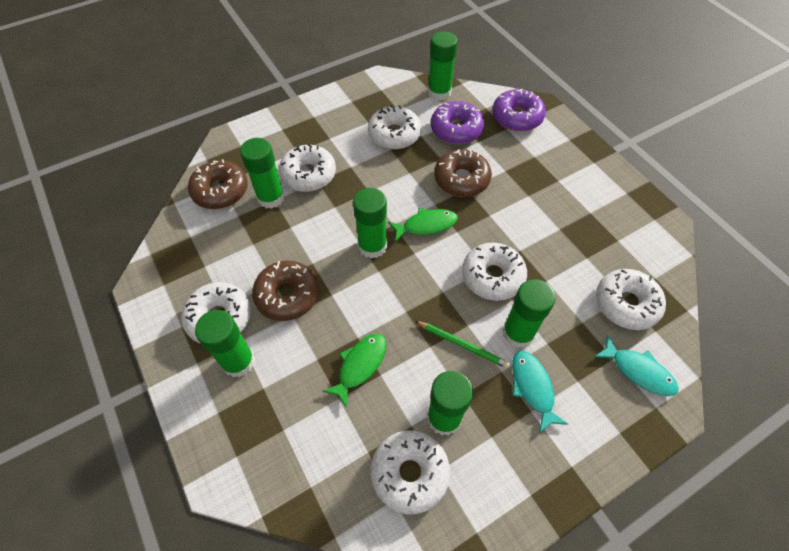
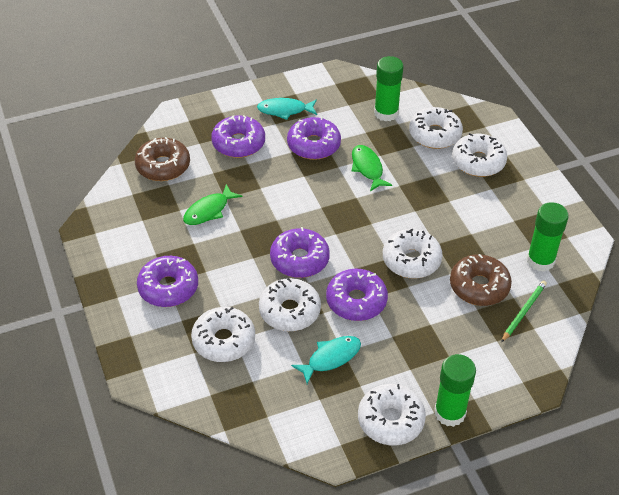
brown donut: 3 -> 2
green glue stick: 6 -> 3
purple donut: 2 -> 5

